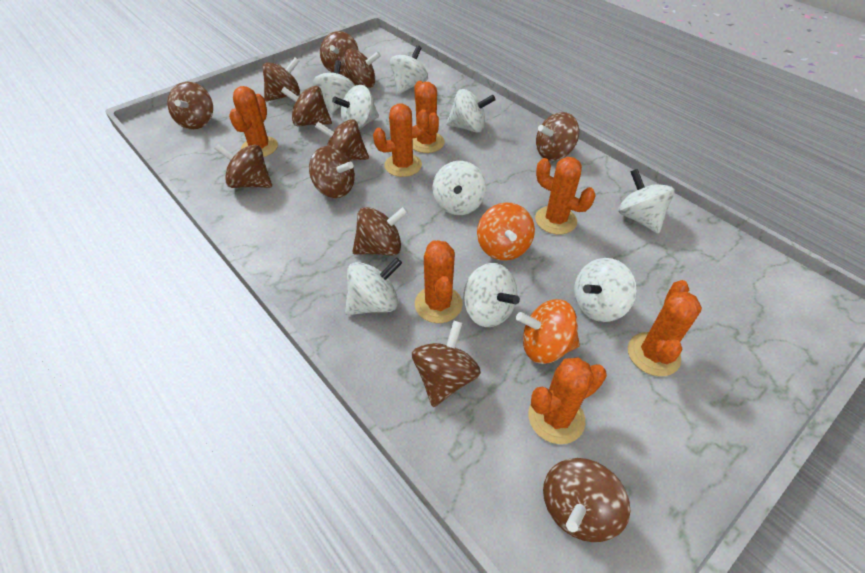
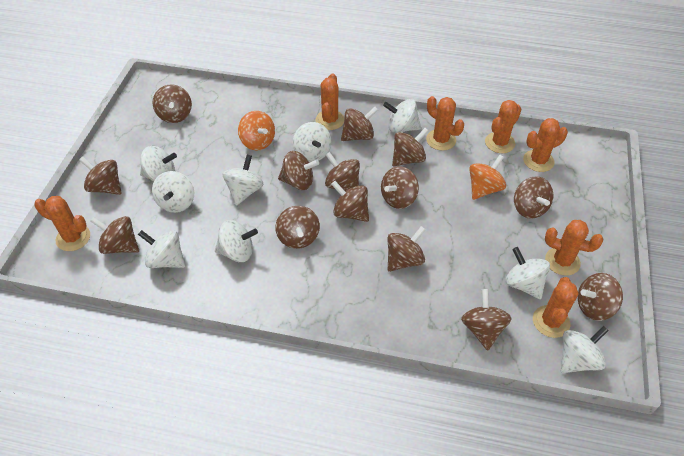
brown spinning top: 12 -> 14

